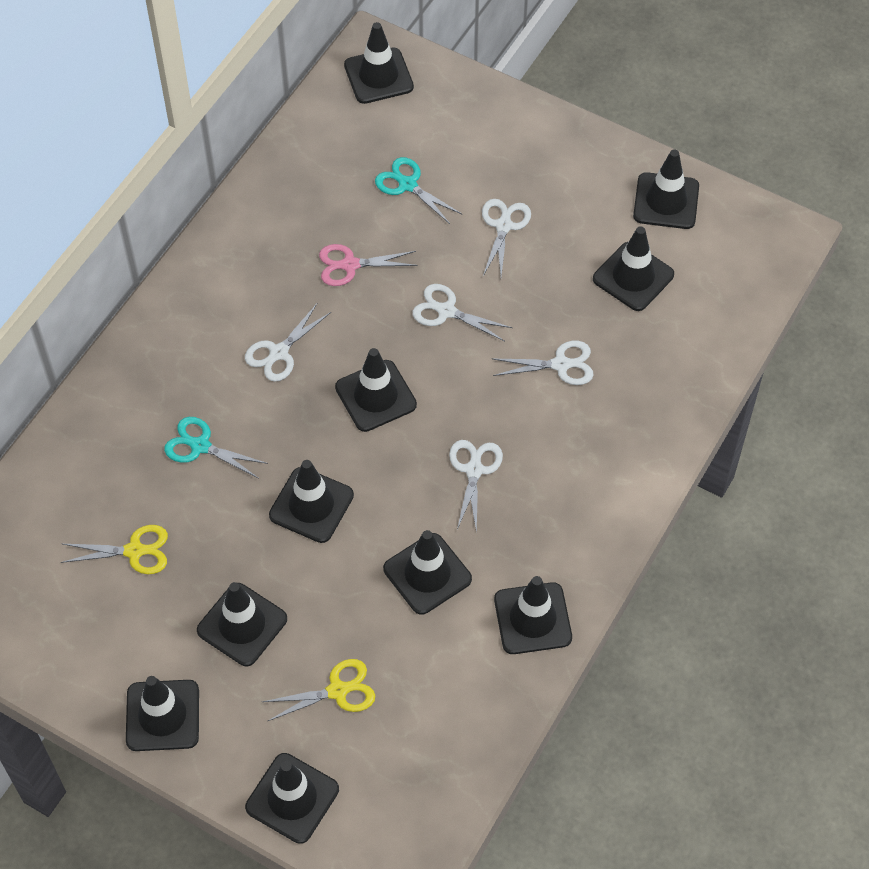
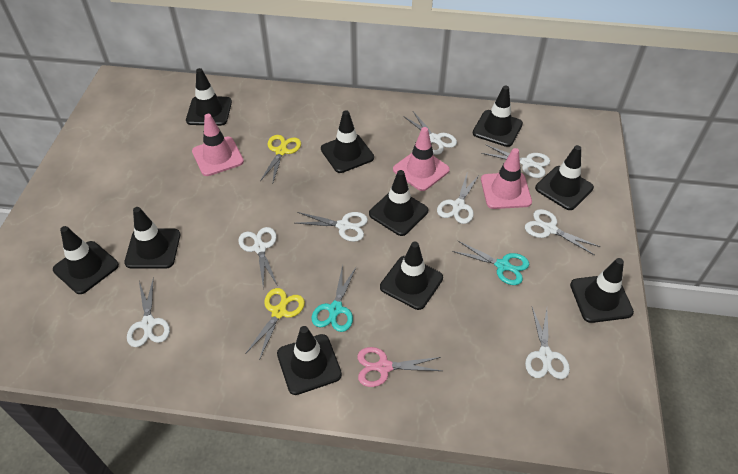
pink traffic cone: 0 -> 3
white scissors: 5 -> 8

